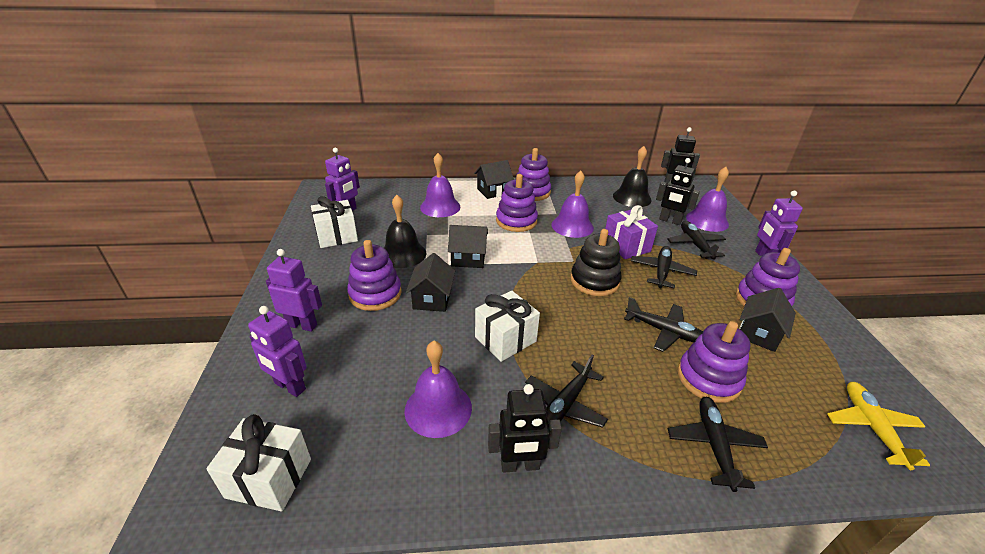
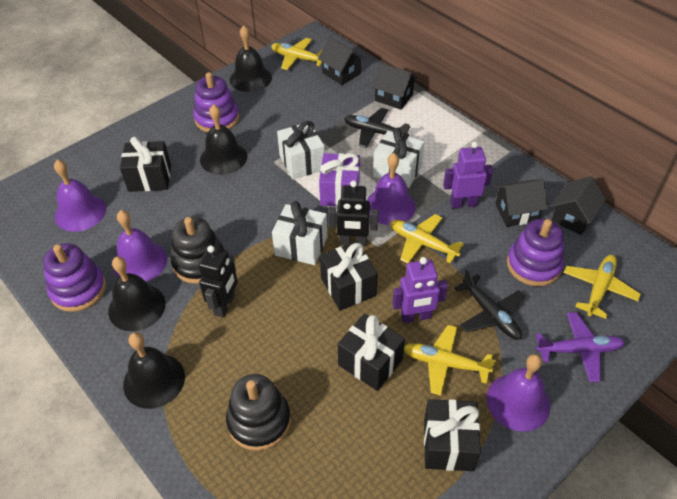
black bell: 2 -> 4
black gift: 0 -> 4
black plane: 5 -> 2
black robot: 3 -> 2
black stacking toy: 1 -> 2
purple plane: 0 -> 1
purple robot: 4 -> 2
purple stacking toy: 5 -> 3
yellow plane: 1 -> 4

